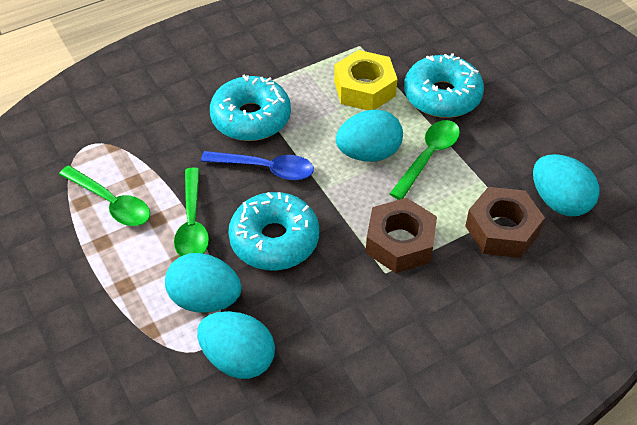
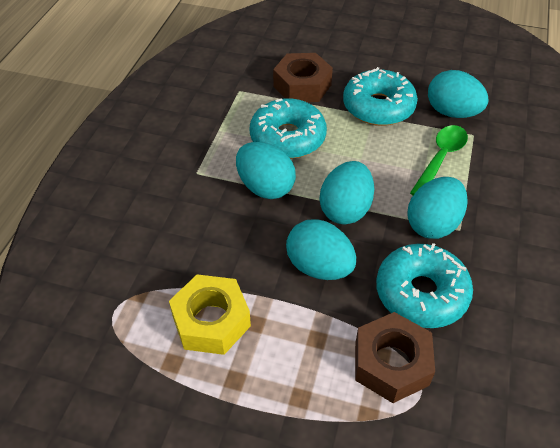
blue spoon: 1 -> 0
green spoon: 3 -> 1
turquoise egg: 4 -> 5

